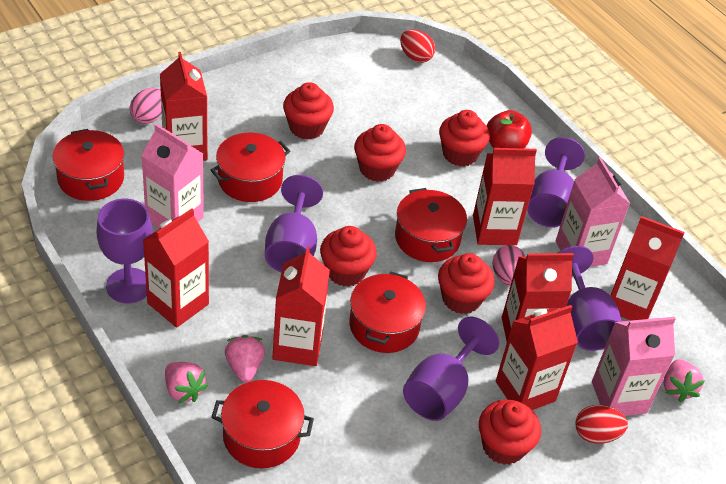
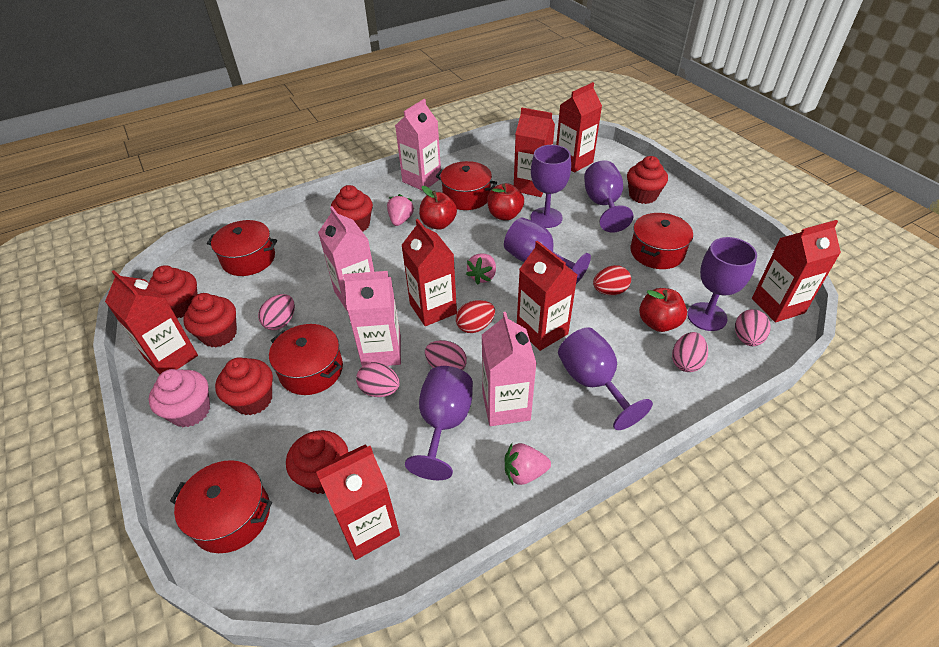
pink carton: 3 -> 4
pink cupcake: 0 -> 1
pink egg: 2 -> 5
purple goblet: 5 -> 6
red apple: 1 -> 3

